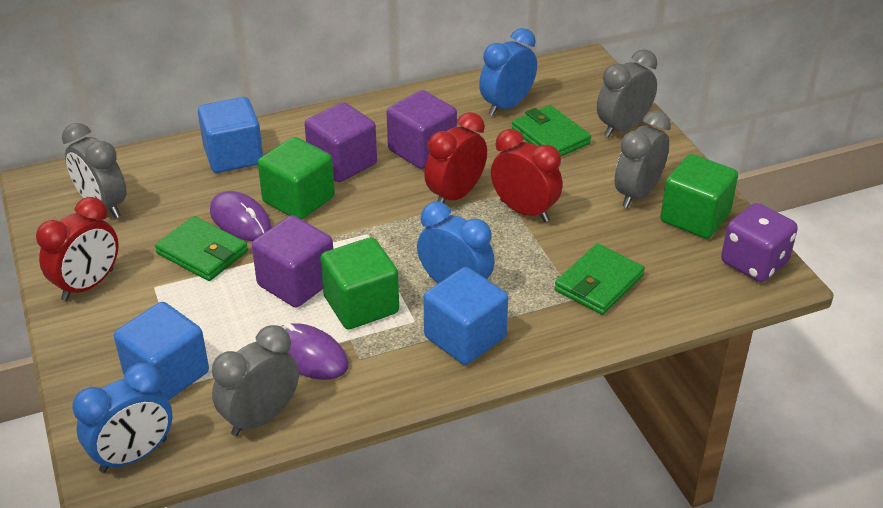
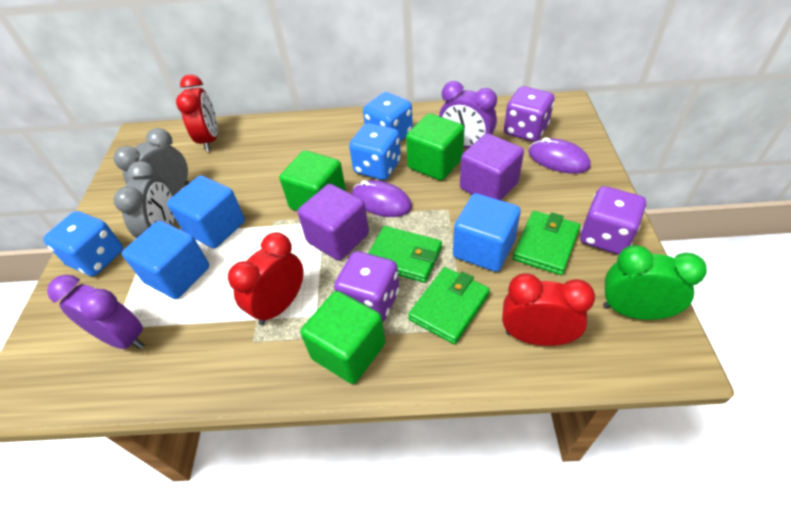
blue clock: 3 -> 0
blue dice: 0 -> 3
green clock: 0 -> 1
grey clock: 4 -> 2
purple clock: 0 -> 2
purple cube: 3 -> 2
purple dice: 1 -> 3

